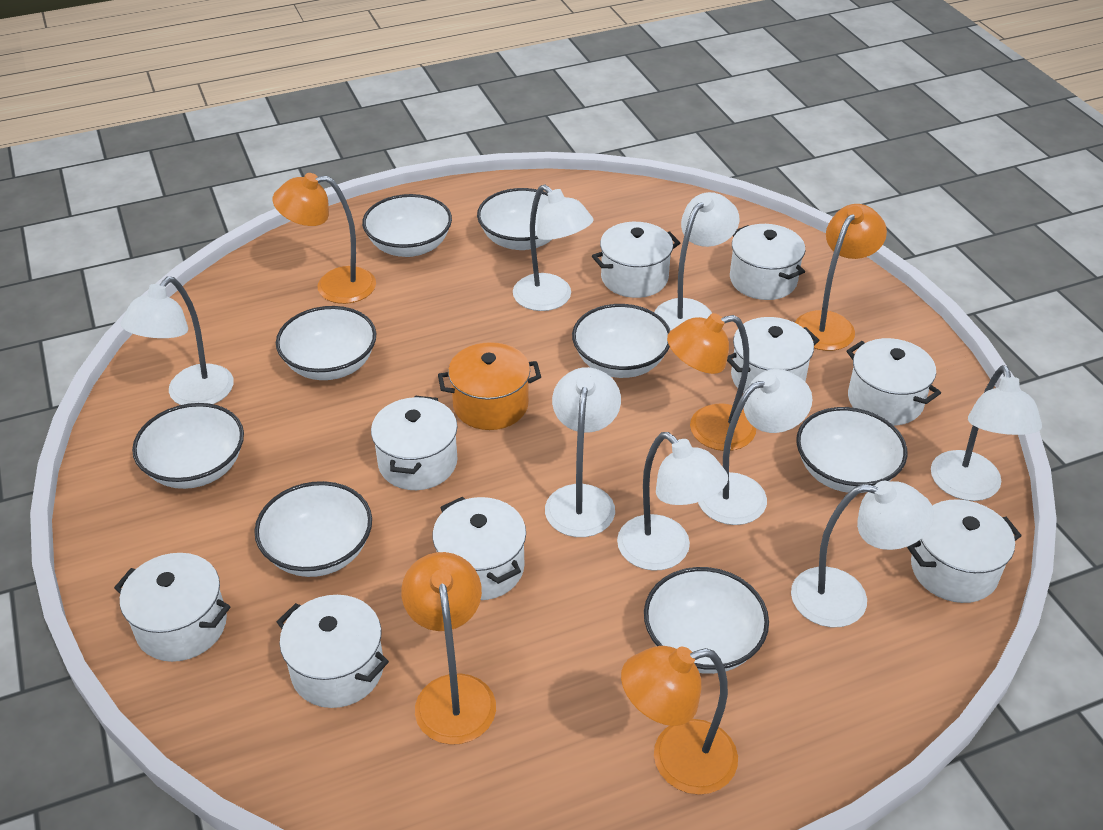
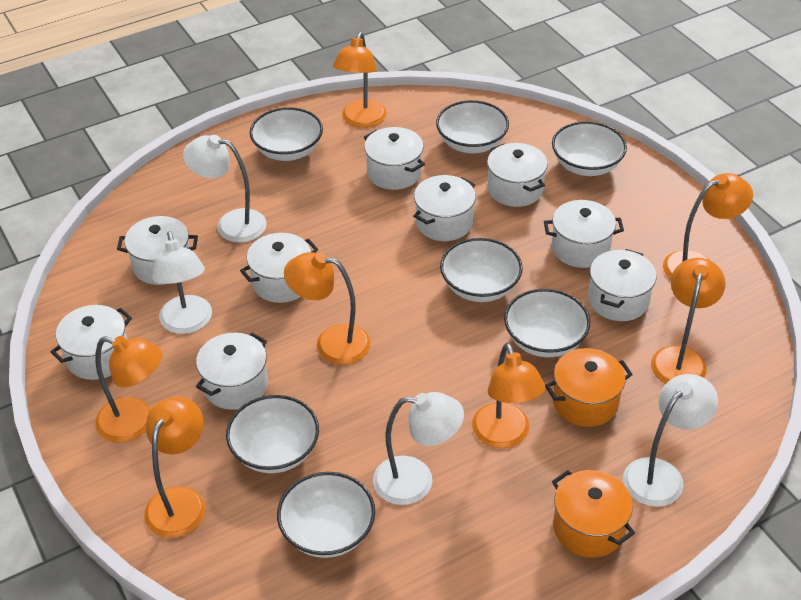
orange lamp: 5 -> 7
orange pot: 1 -> 2
white bowl: 8 -> 7
white lamp: 8 -> 4

